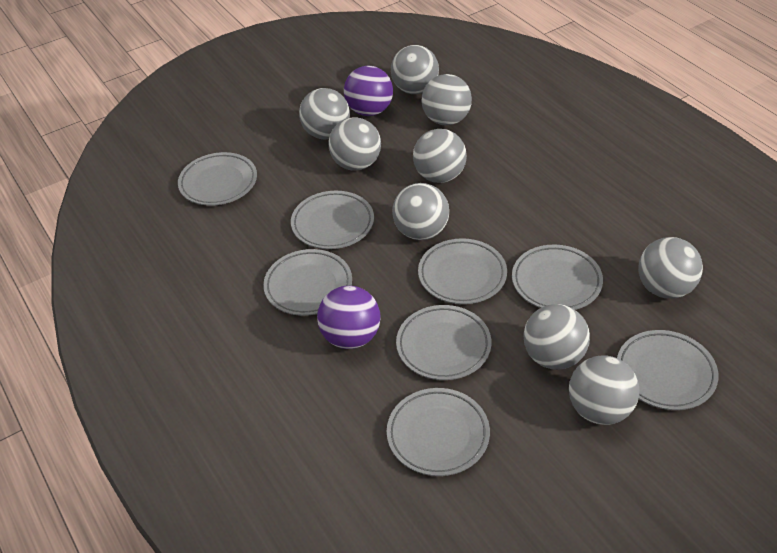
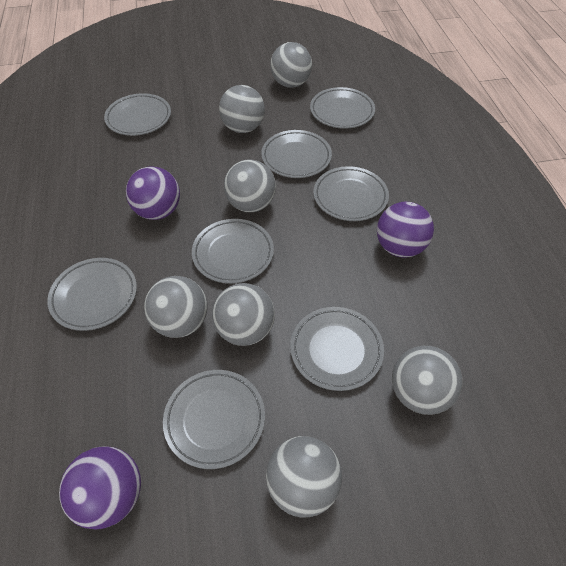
grey ball: 9 -> 7
purple ball: 2 -> 3

